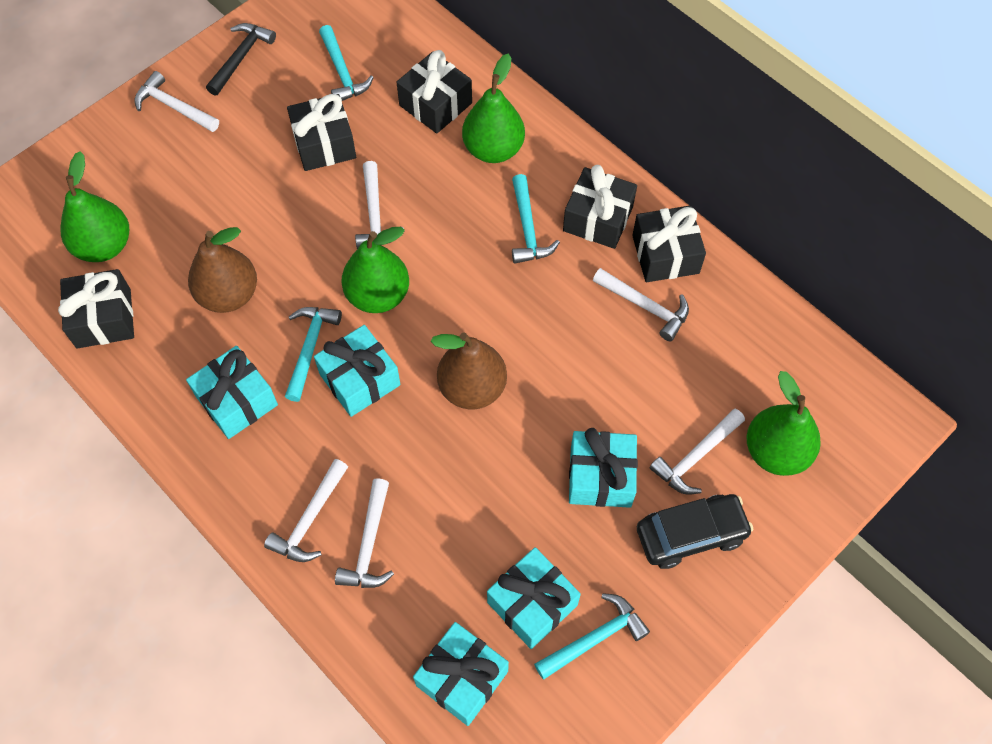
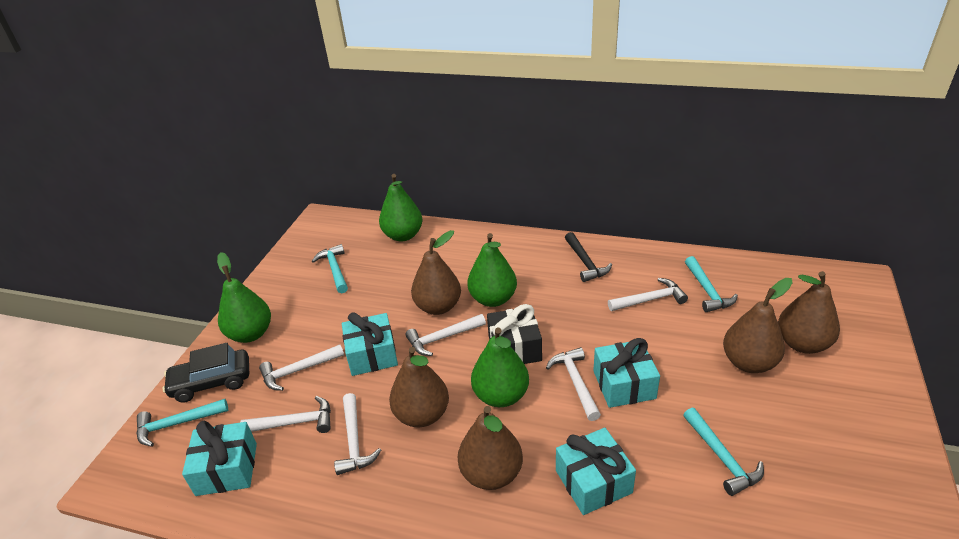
black gift: 5 -> 1
brown pear: 2 -> 5
turquoise gift: 5 -> 4

